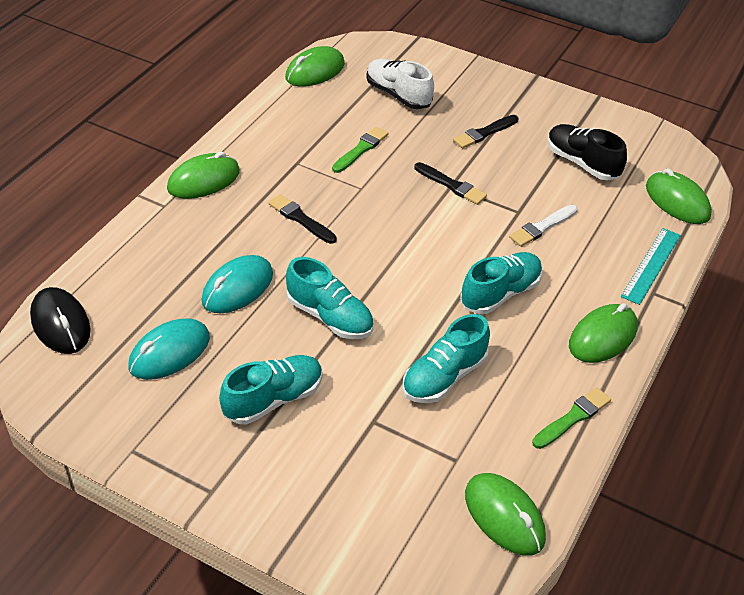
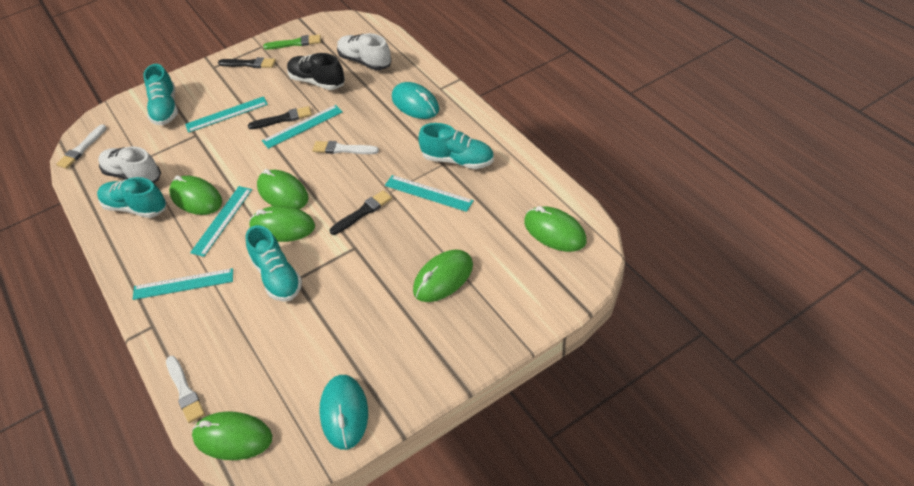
black mouse: 1 -> 0
green brush: 2 -> 1
green mouse: 5 -> 6
turquoise ruler: 1 -> 5
white brush: 1 -> 3
white shoe: 1 -> 2

